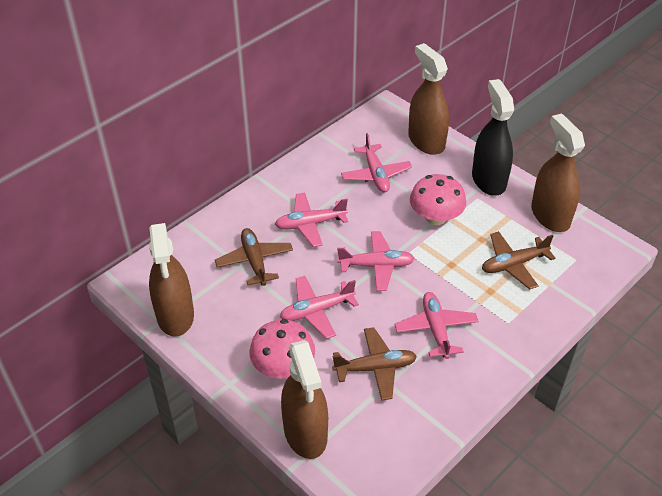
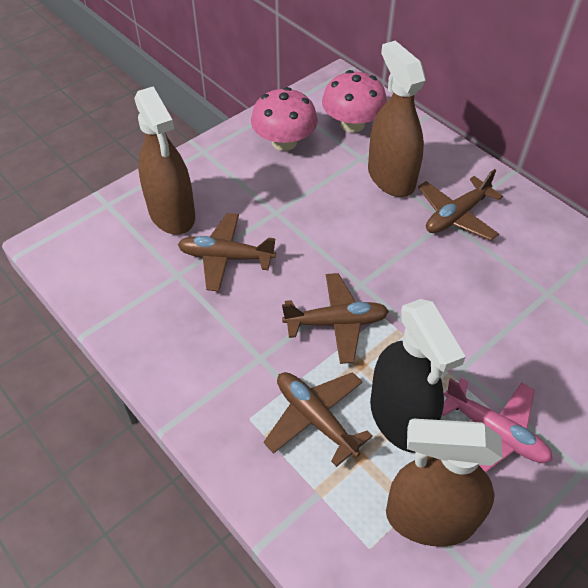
brown plane: 3 -> 4
brown spray bottle: 4 -> 3
pink plane: 5 -> 1

